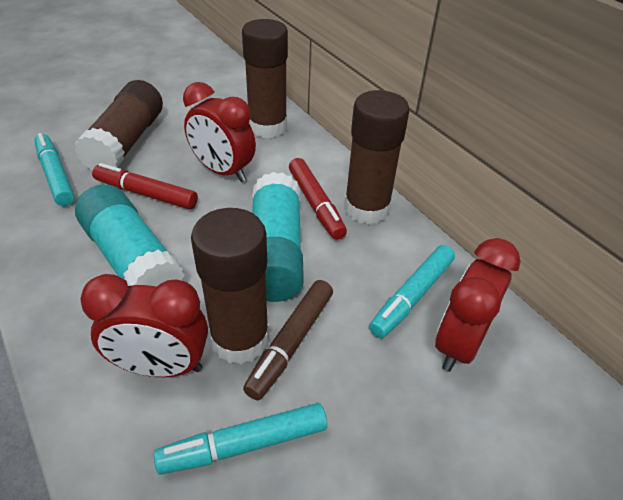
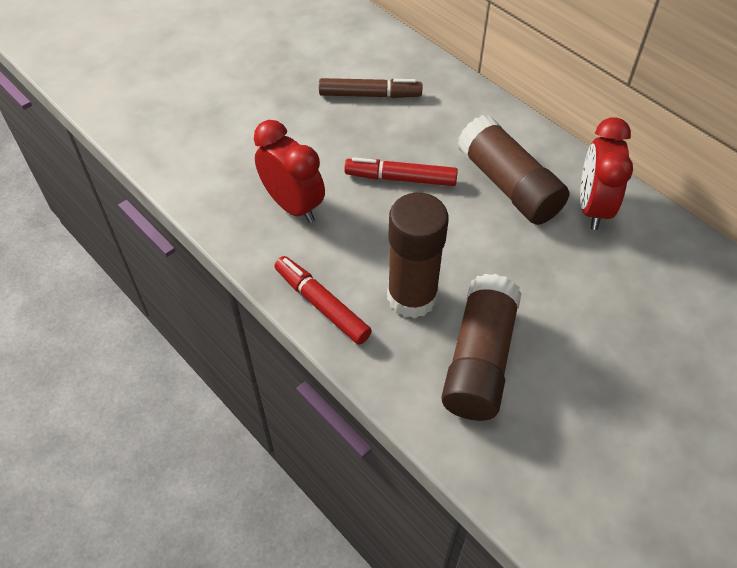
brown glue stick: 4 -> 3
red clock: 3 -> 2
turquoise glue stick: 2 -> 0
turquoise marker: 3 -> 0

